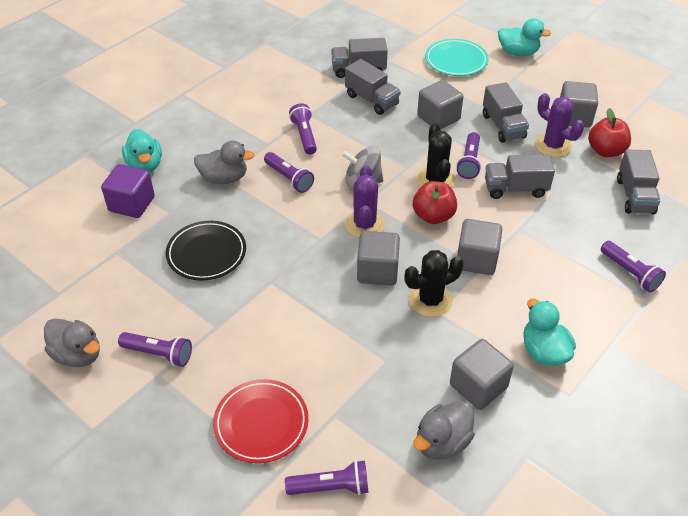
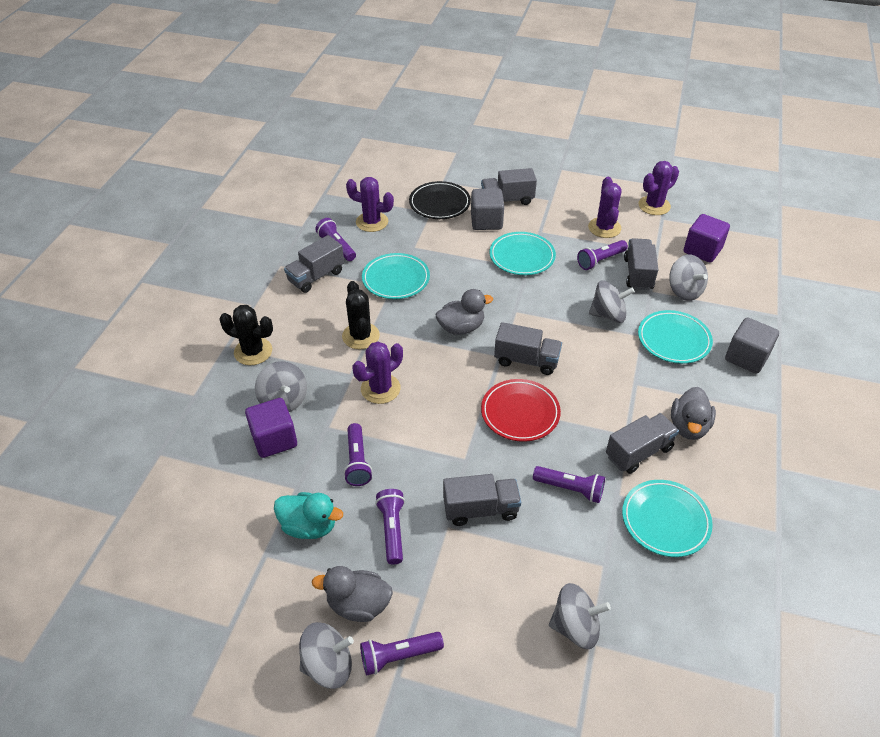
grey cube: 5 -> 2
grey spinning top: 1 -> 5
grey truck: 5 -> 6
purple cactus: 2 -> 4
purple cube: 1 -> 2
red apple: 2 -> 0
turquoise duck: 3 -> 1
turquoise plate: 1 -> 4

